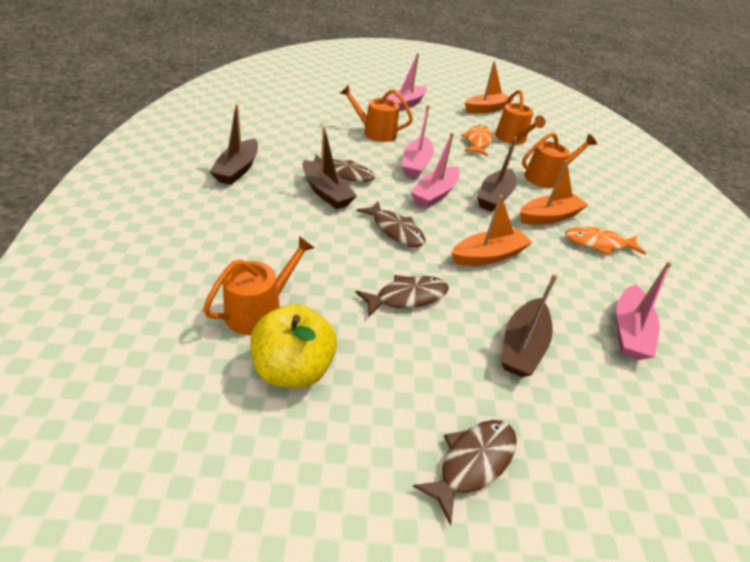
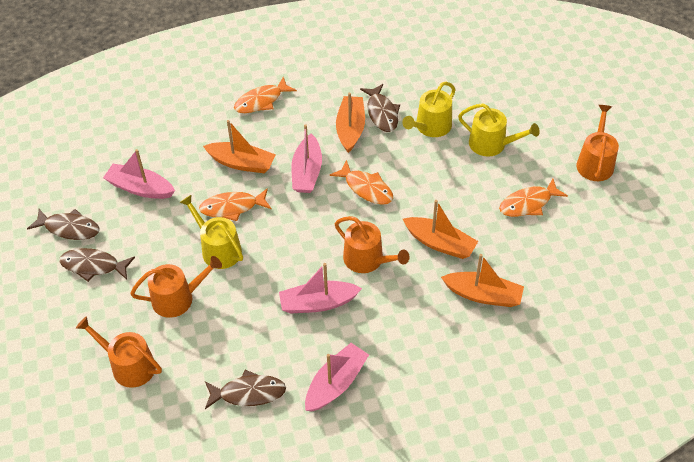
brown boat: 4 -> 0
orange boat: 3 -> 4
orange fish: 2 -> 4
yellow apple: 1 -> 0
yellow watering can: 0 -> 3

